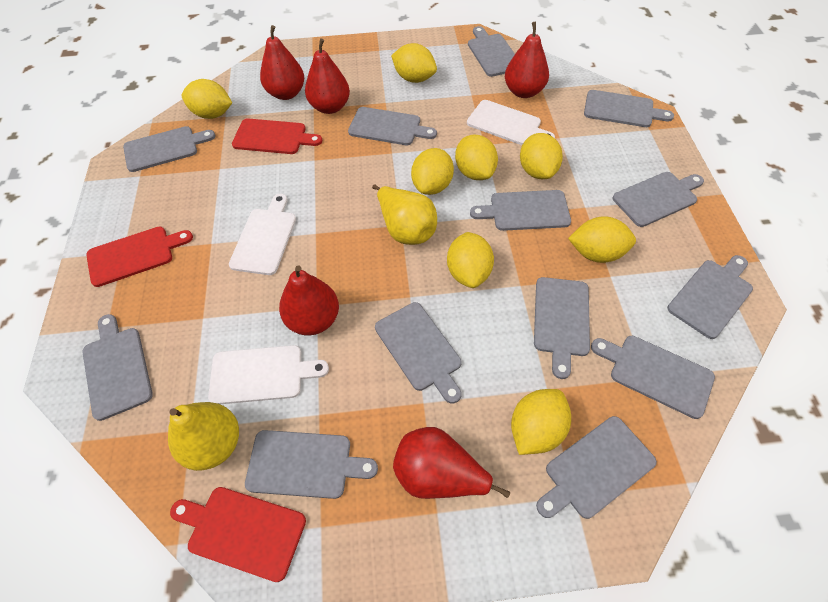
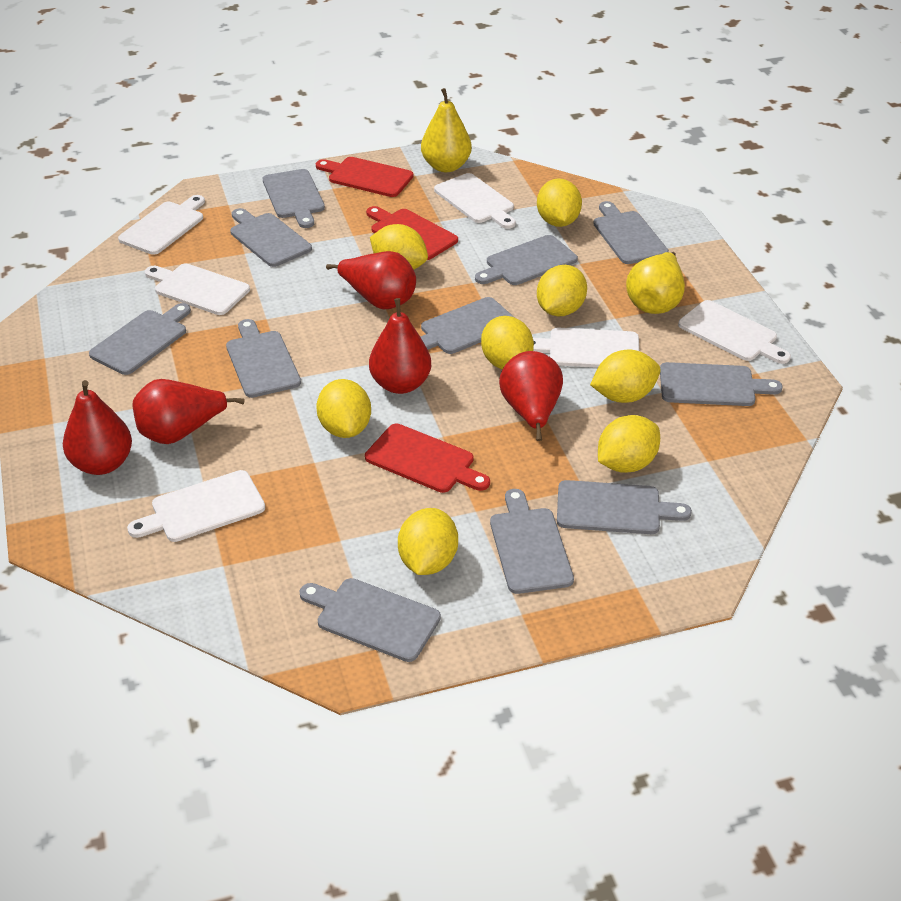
grey cutting board: 13 -> 11
white cutting board: 3 -> 6

